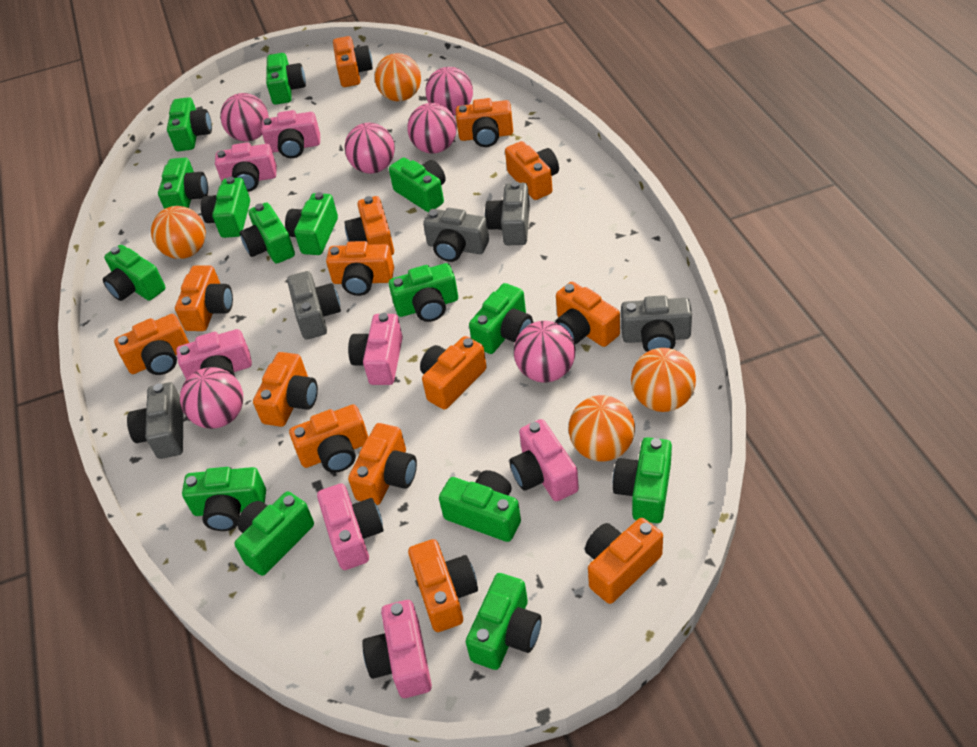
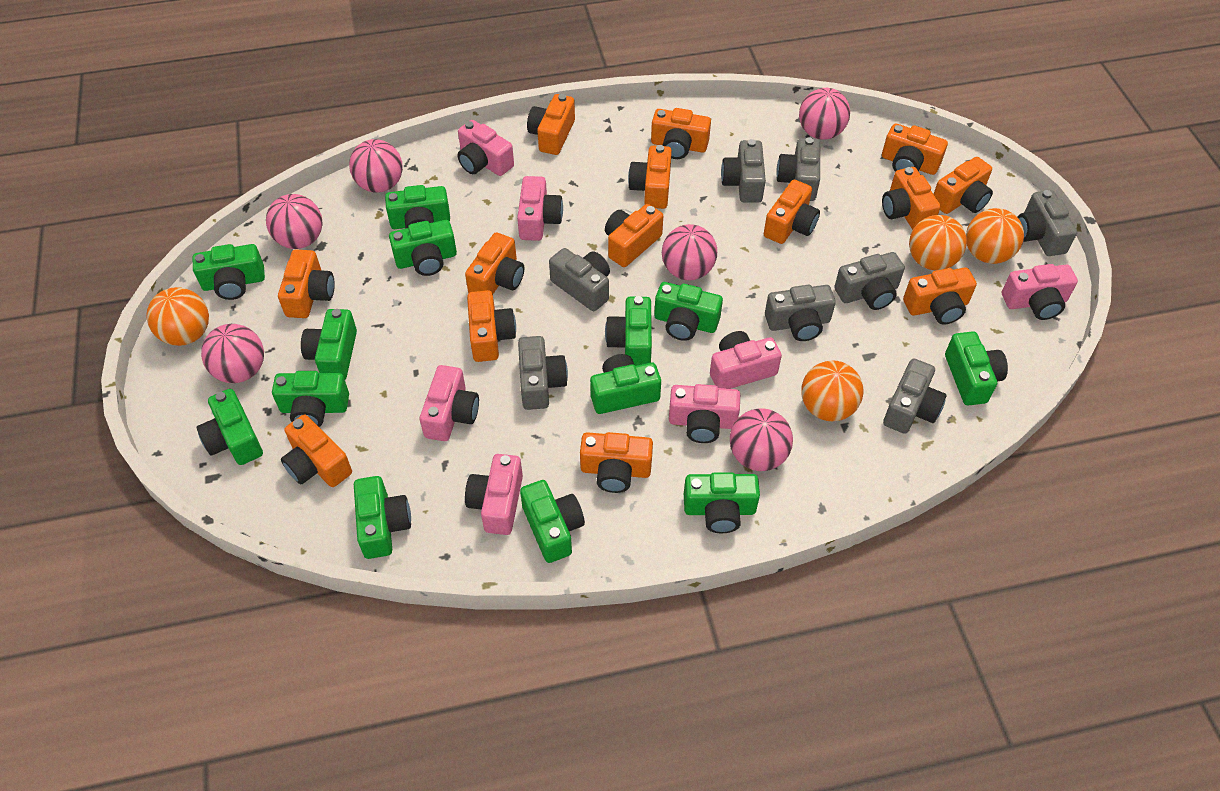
green camera: 15 -> 13
grey camera: 5 -> 8

